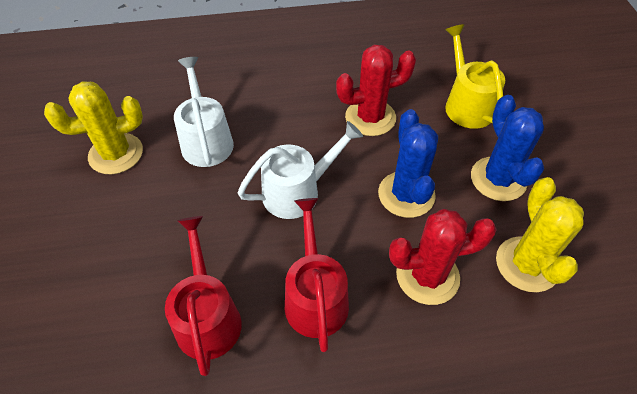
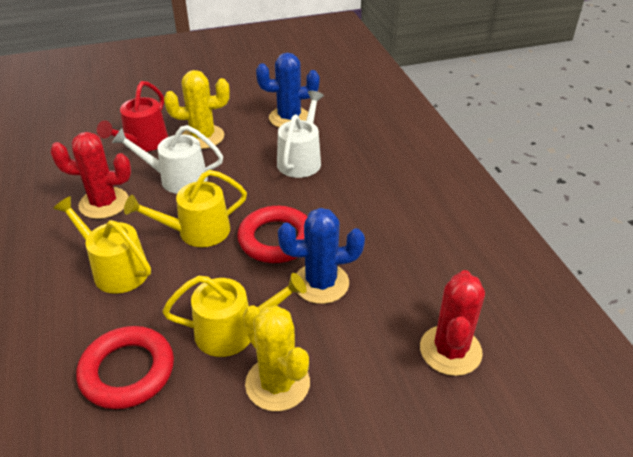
red ring: 0 -> 2
red watering can: 2 -> 1
yellow watering can: 1 -> 3

